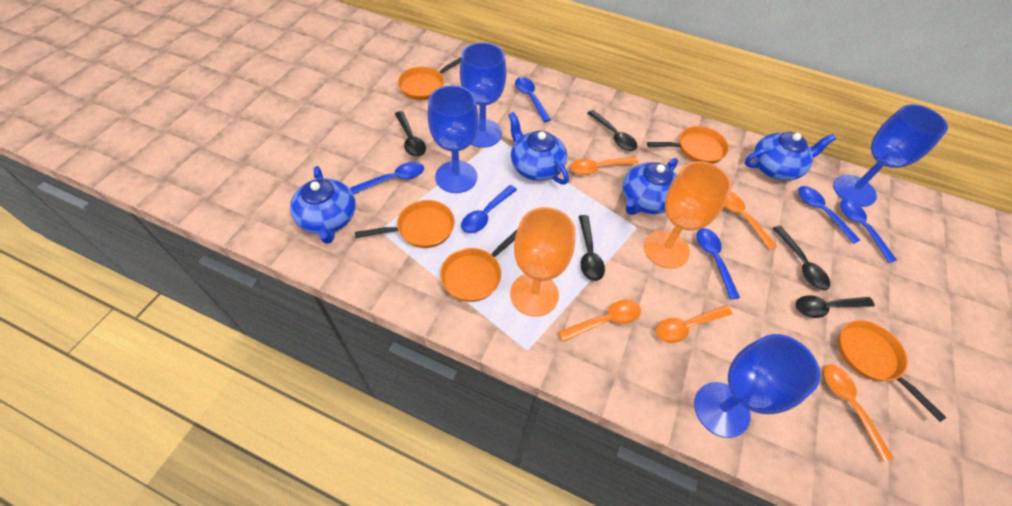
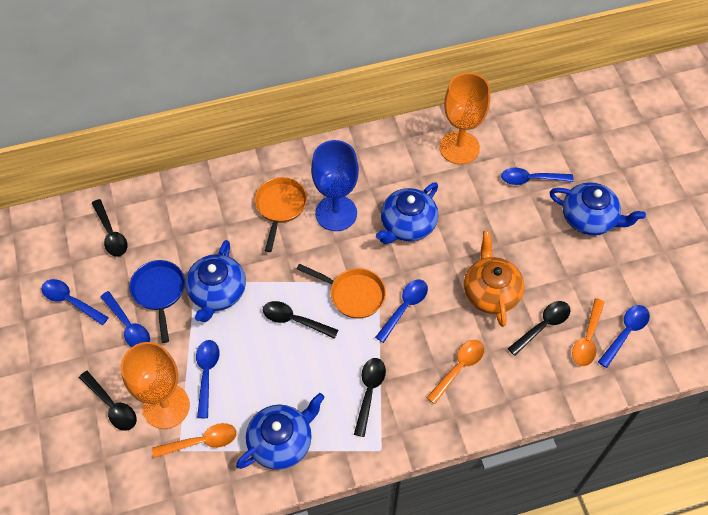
blue goblet: 4 -> 1
blue pan: 0 -> 1
orange pan: 5 -> 2
orange spoon: 5 -> 3
orange teapot: 0 -> 1

